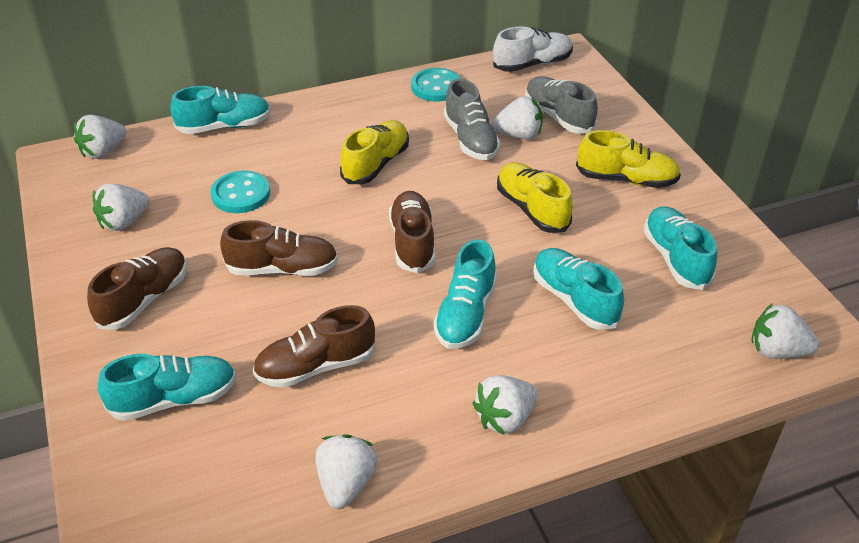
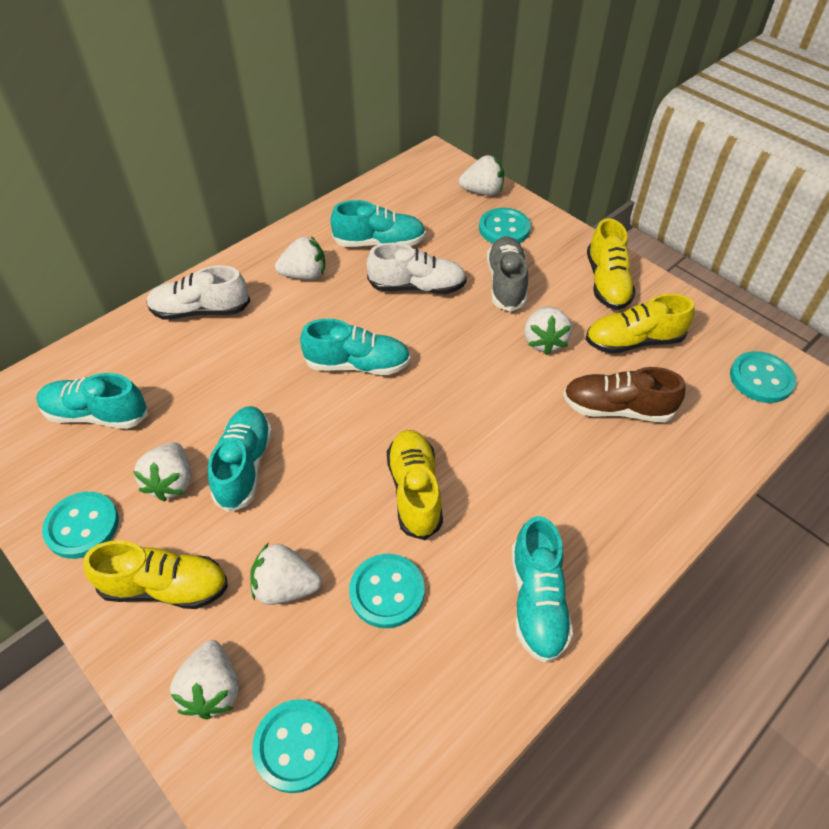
brown shoe: 4 -> 1
grey shoe: 2 -> 1
turquoise button: 2 -> 5
white shoe: 1 -> 2
yellow shoe: 3 -> 4

